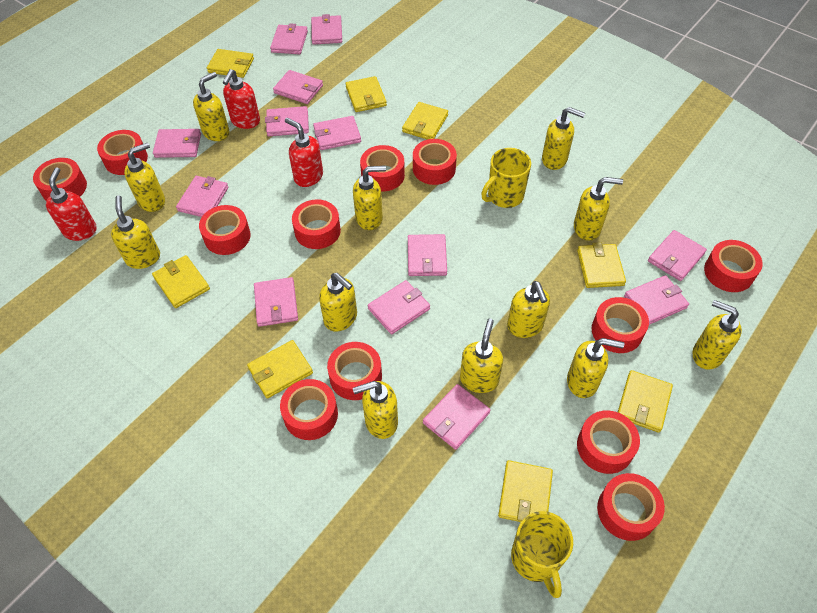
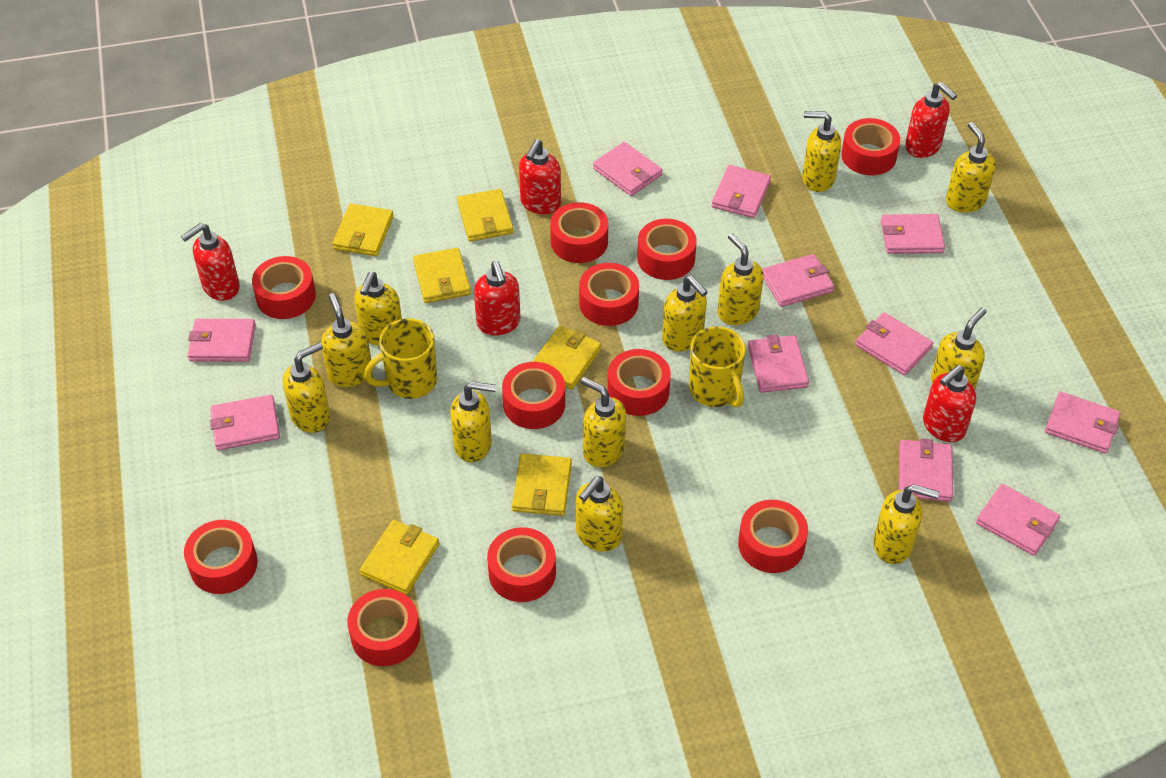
pink wallet: 13 -> 11
red soap dispenser: 3 -> 5
red tape: 12 -> 11
yellow wallet: 8 -> 6

